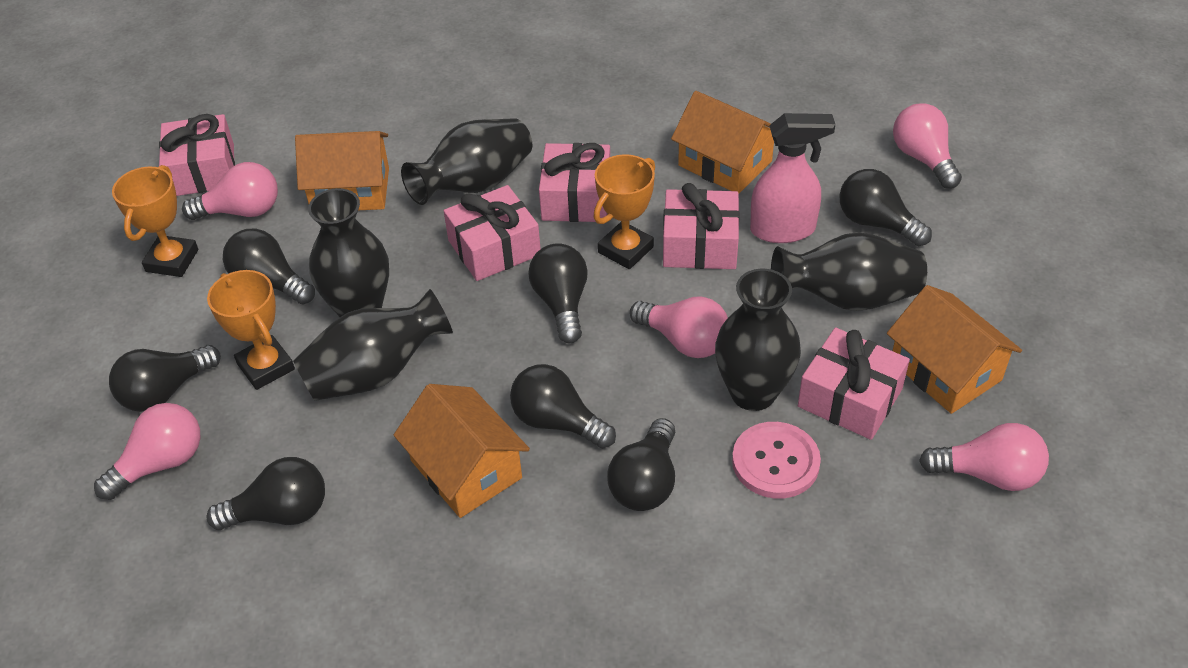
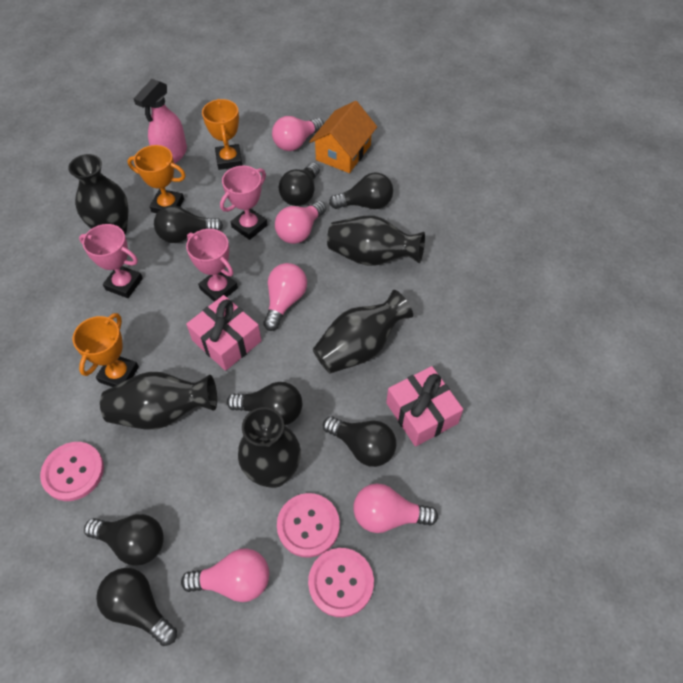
orange house: 4 -> 1
pink button: 1 -> 3
pink gift: 5 -> 2
pink trophy: 0 -> 3

